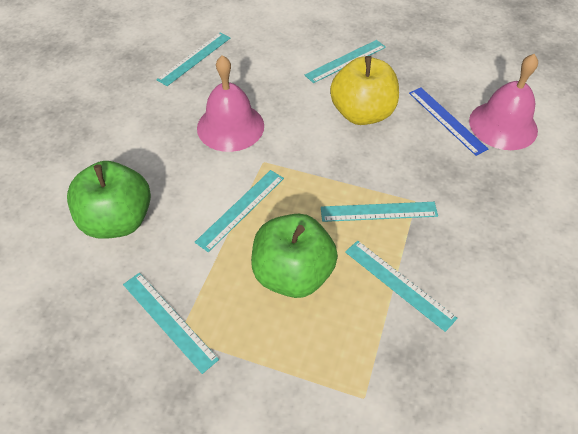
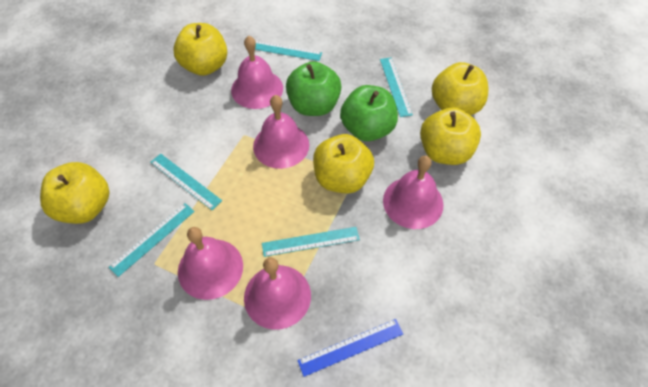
pink bell: 2 -> 5
turquoise ruler: 6 -> 5
yellow apple: 1 -> 5

